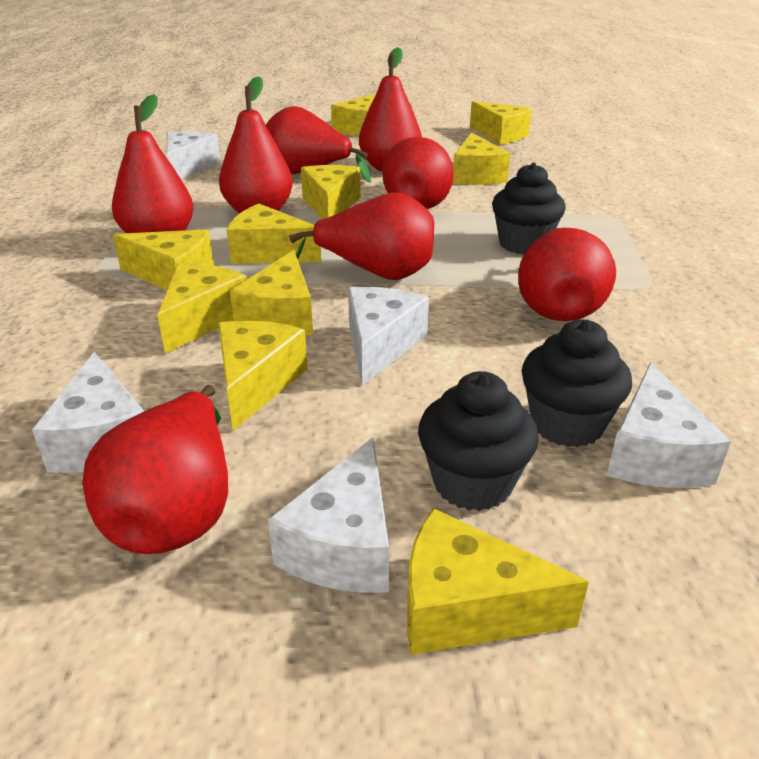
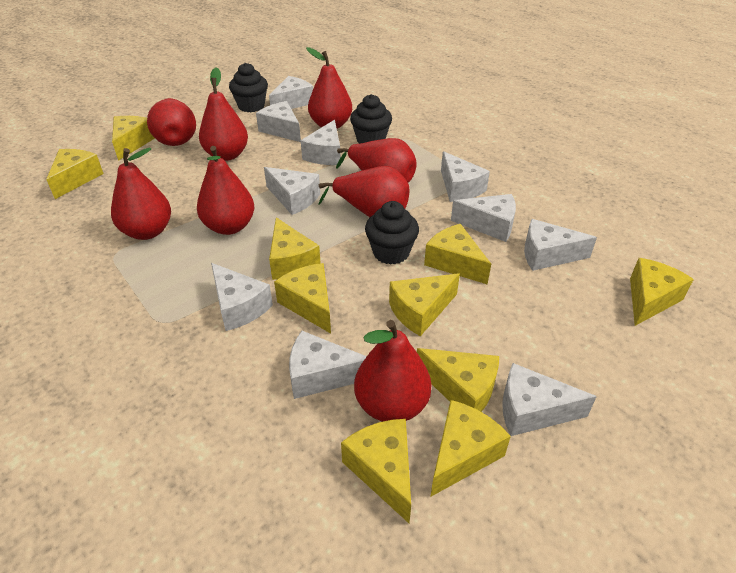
white cheese: 5 -> 10

